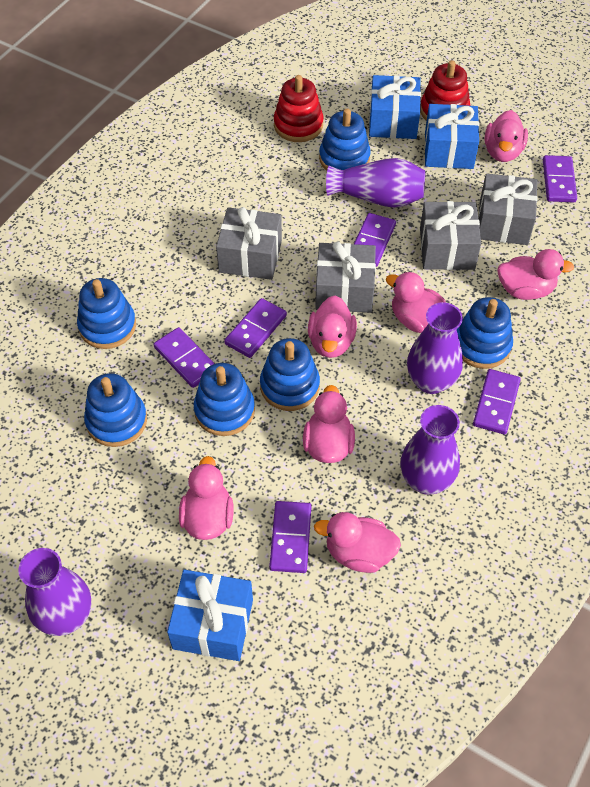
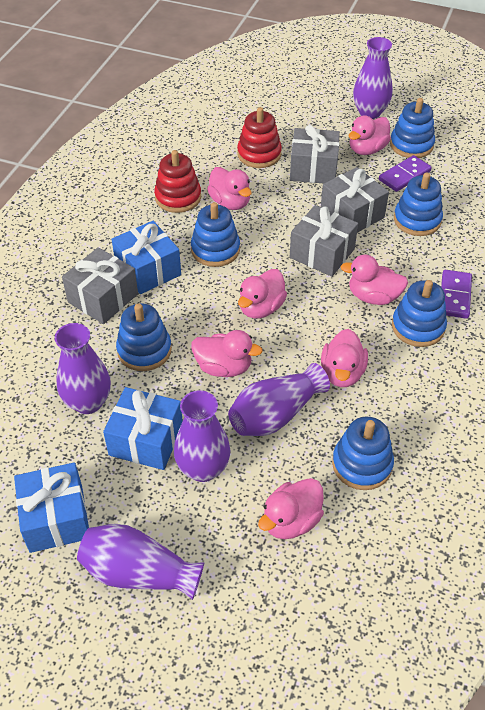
purple domino: 6 -> 2
purple vase: 4 -> 5

